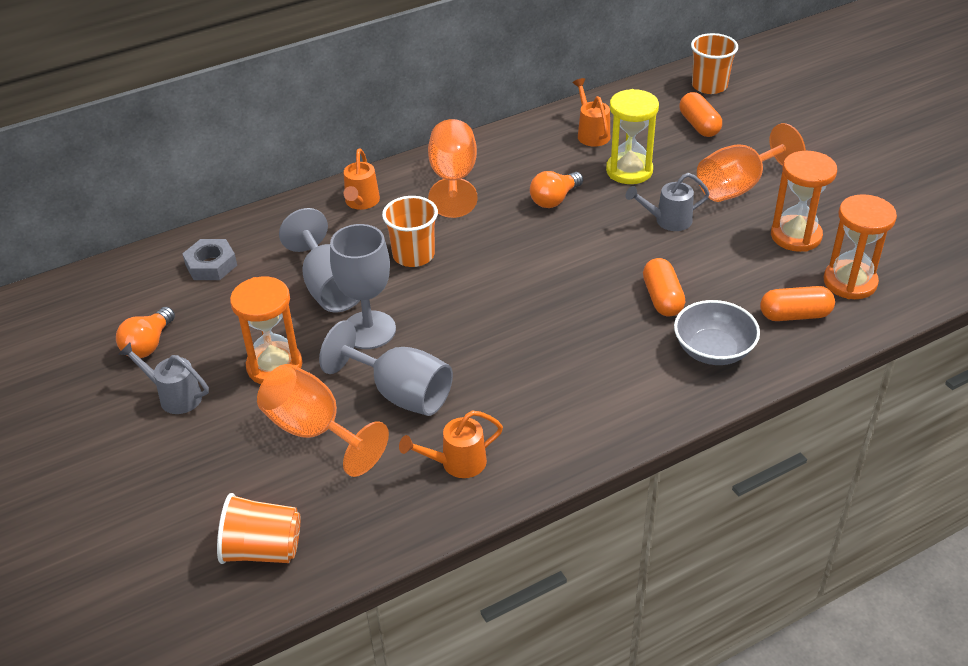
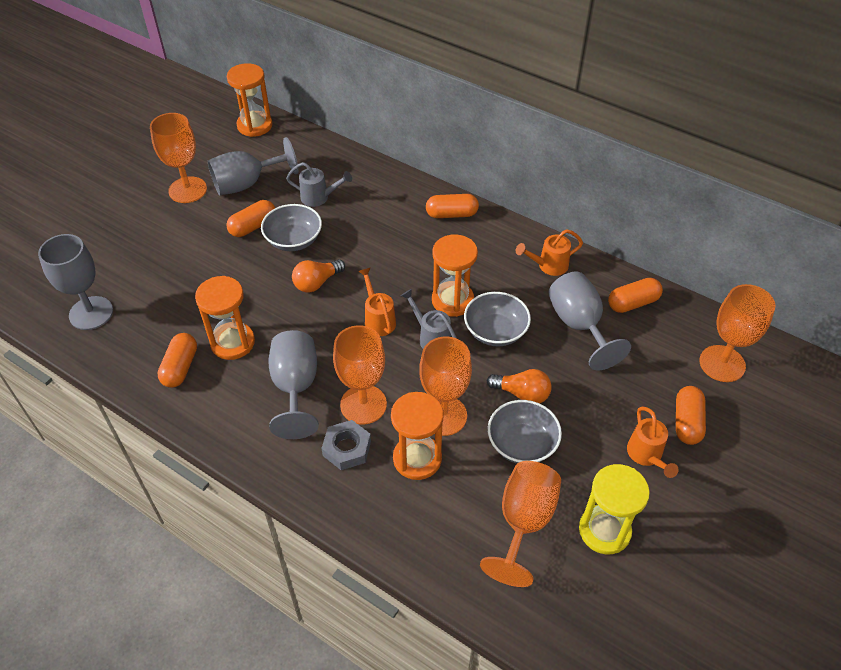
grey bowl: 1 -> 3
grey goblet: 3 -> 4
orange capsule: 3 -> 5
orange cup: 3 -> 0
orange goblet: 3 -> 5
orange hourglass: 3 -> 4

